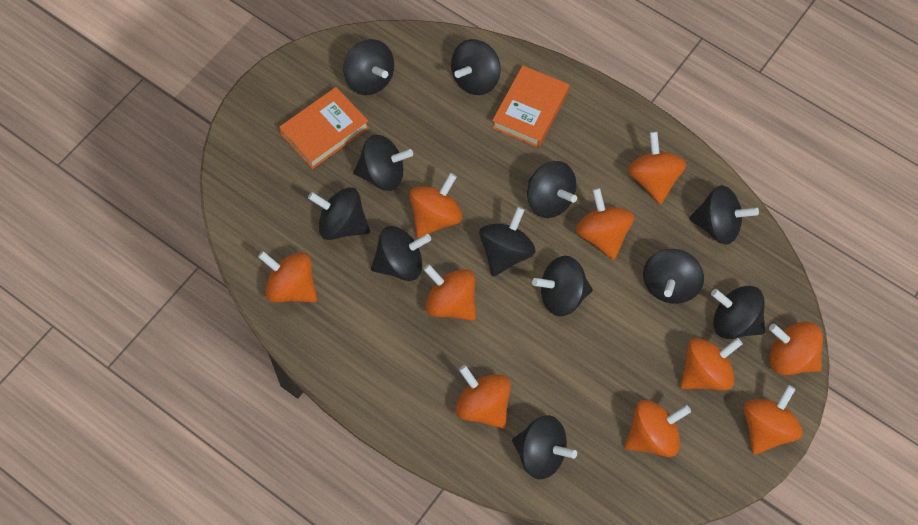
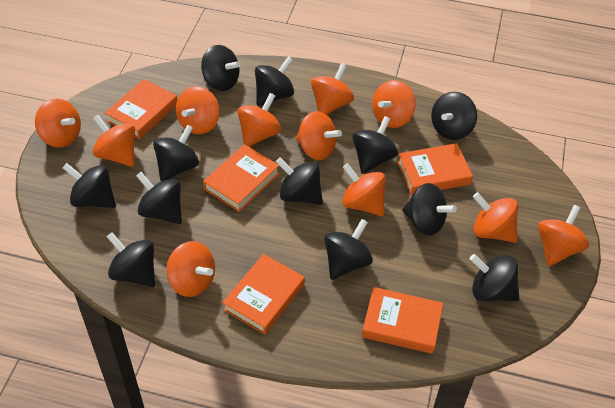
orange book: 2 -> 5
orange spinning top: 10 -> 11

